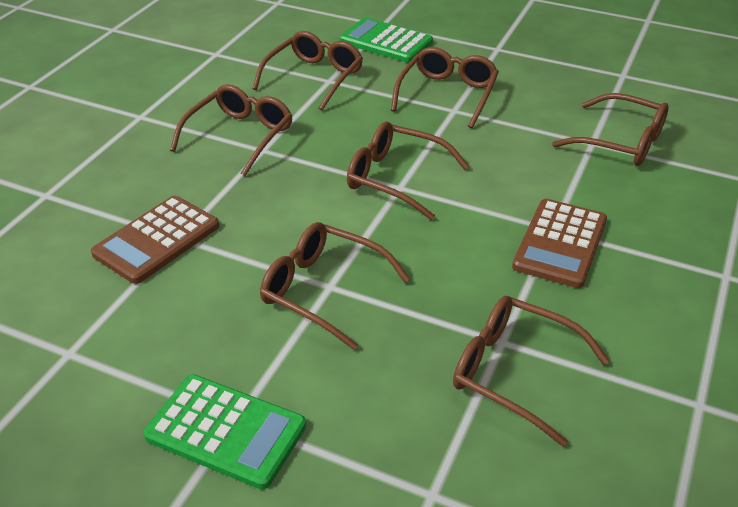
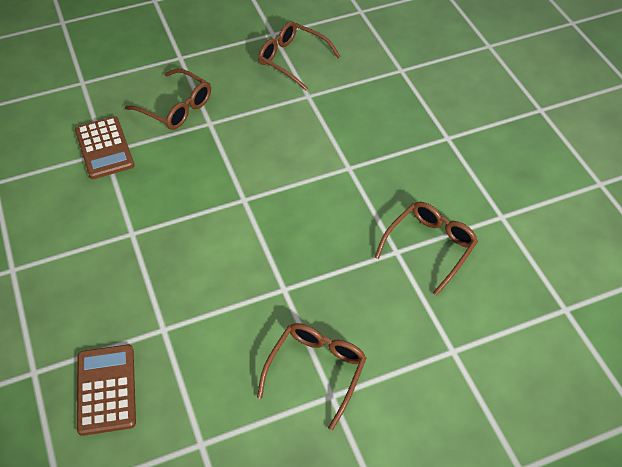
brown glasses: 7 -> 4
green calculator: 2 -> 0

